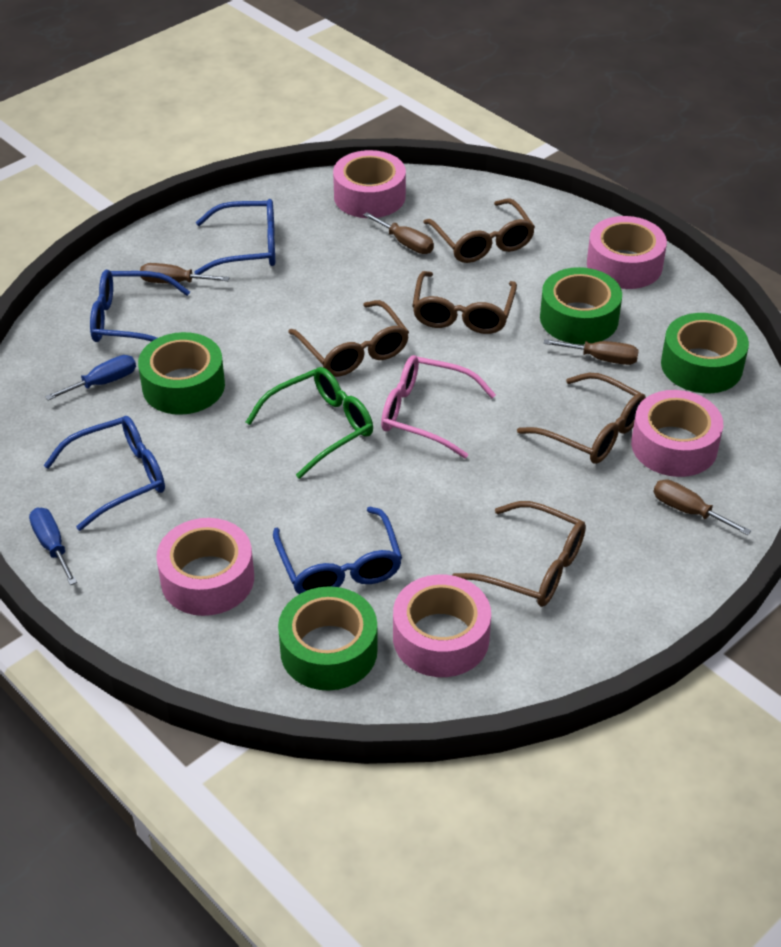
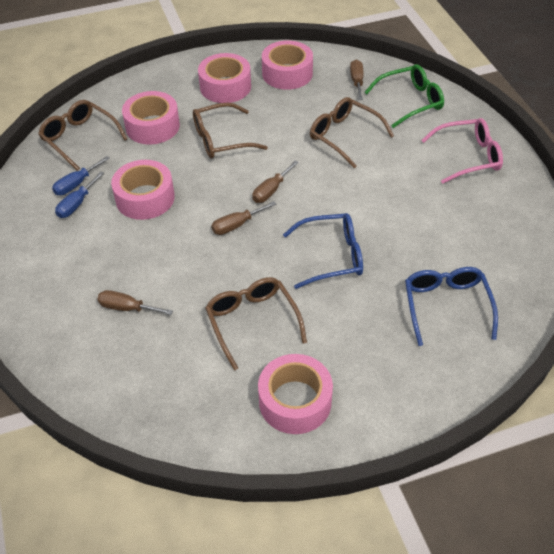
blue glasses: 4 -> 2
brown glasses: 5 -> 4
green tape: 4 -> 0

